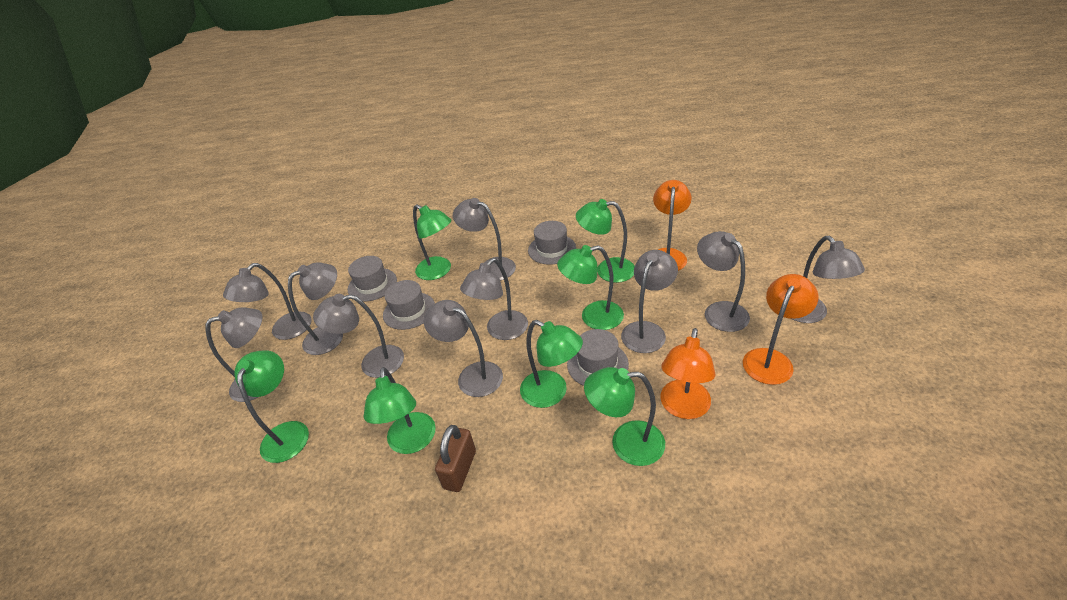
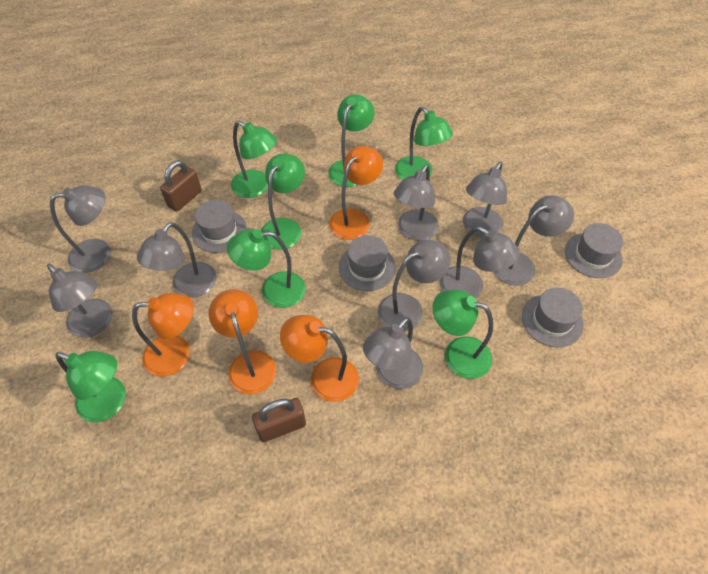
brown padlock: 1 -> 2
grey lamp: 10 -> 9
orange lamp: 3 -> 4

